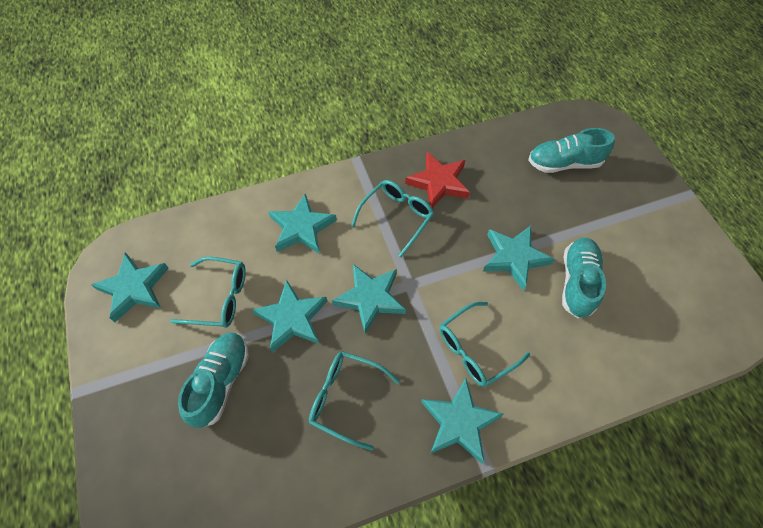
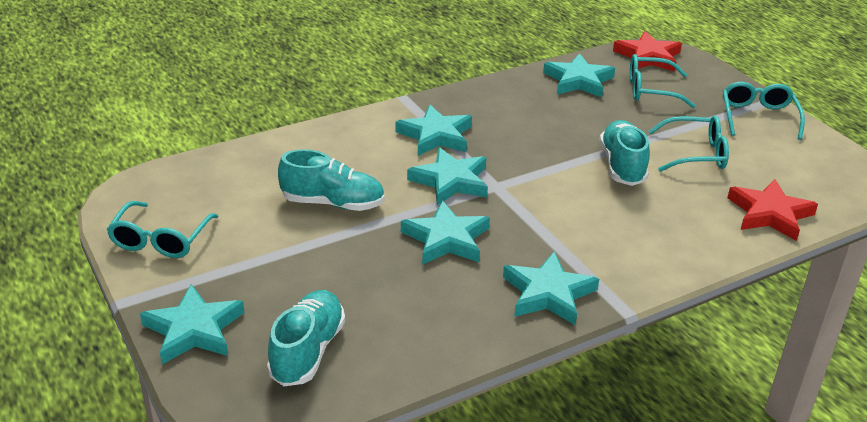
red star: 1 -> 2

